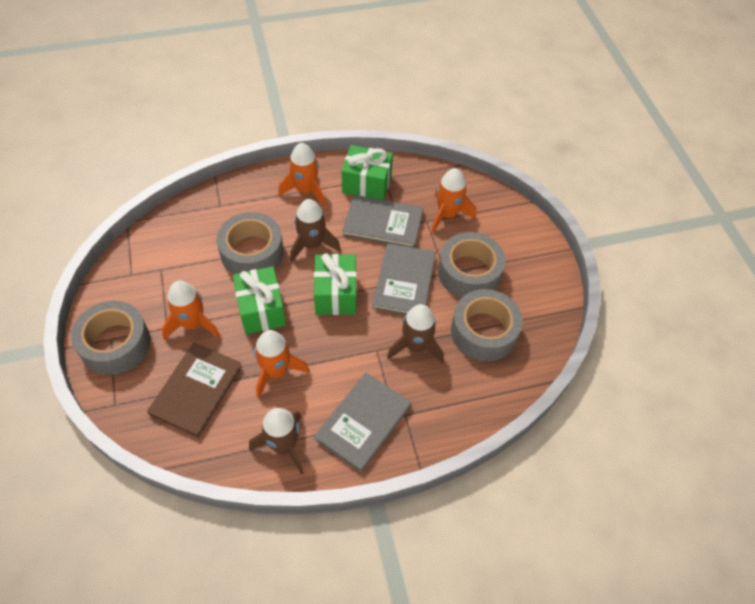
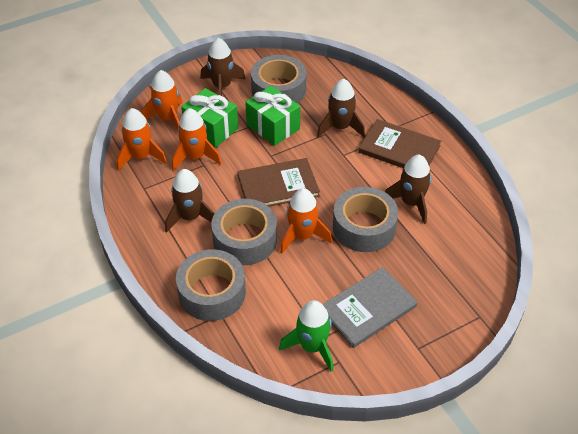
brown book: 1 -> 2
brown rocket: 3 -> 4
green gift: 3 -> 2
green rocket: 0 -> 1
grey book: 3 -> 1

